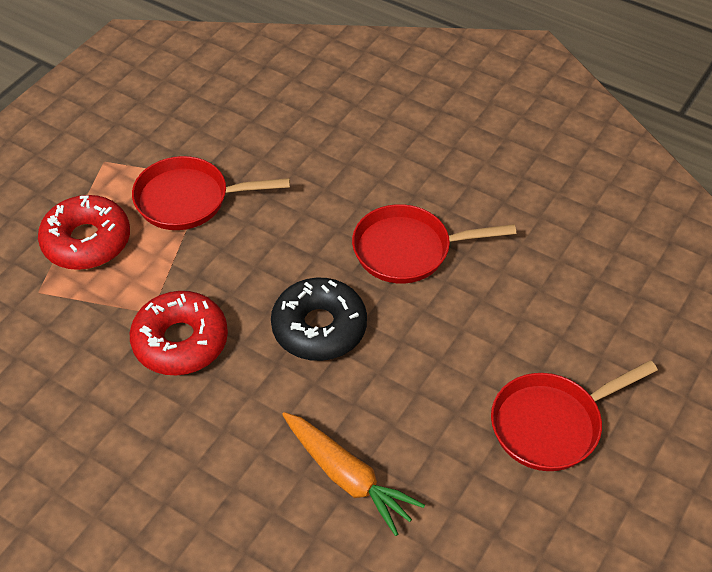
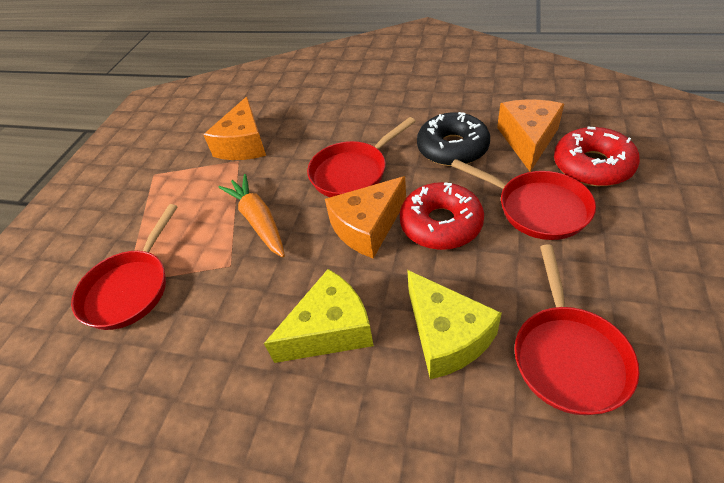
orange cheese: 0 -> 3
red pan: 3 -> 4
yellow cheese: 0 -> 2

